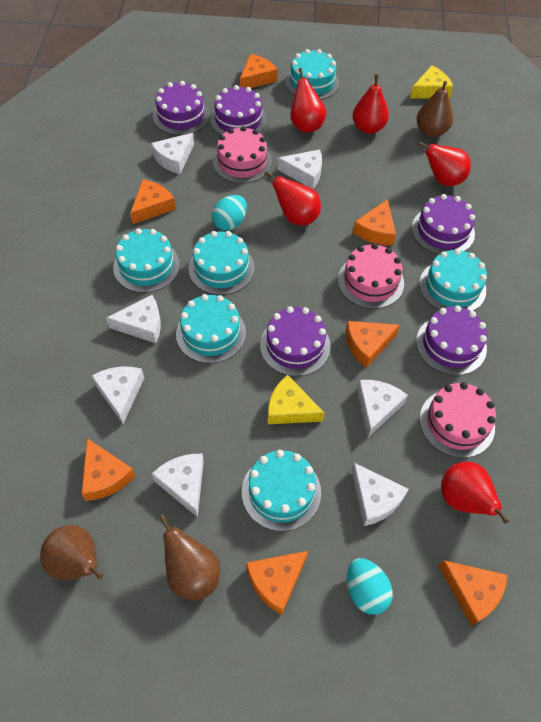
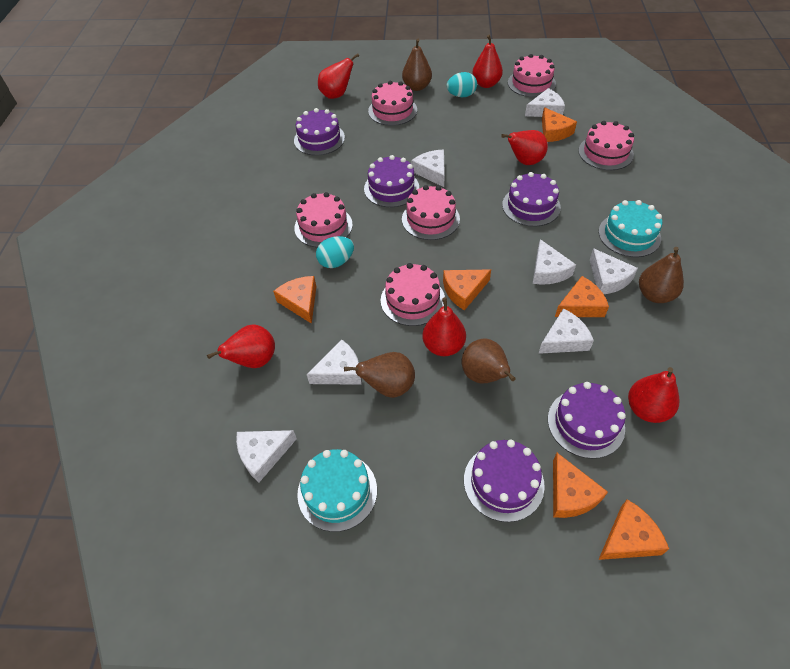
brown pear: 3 -> 4
orange cheese: 7 -> 6
pink cake: 3 -> 6
red pear: 5 -> 6
turquoise cake: 6 -> 2
yellow cheese: 2 -> 0

